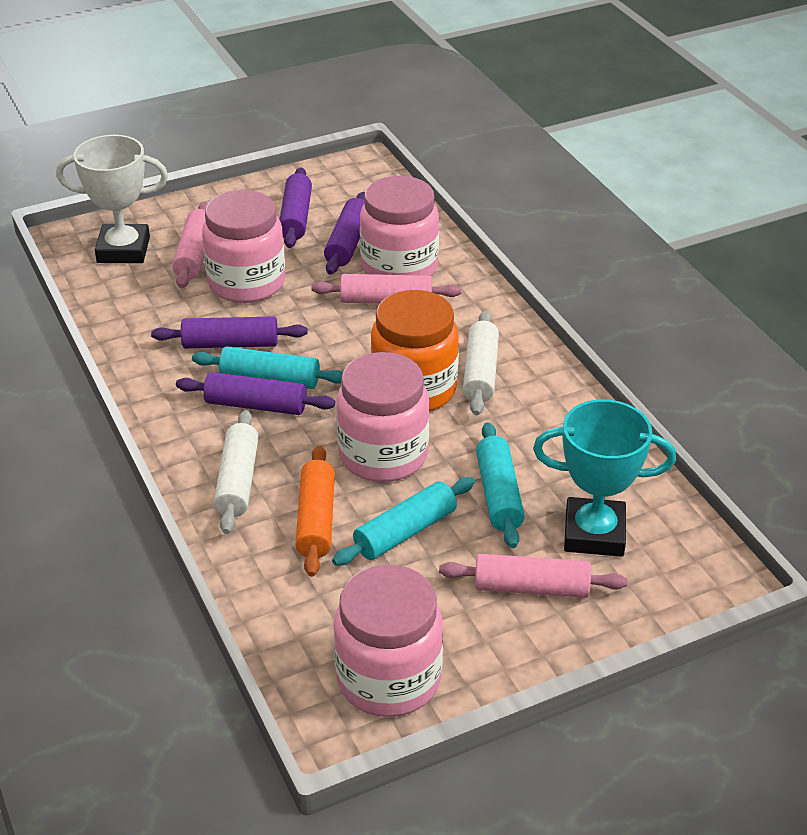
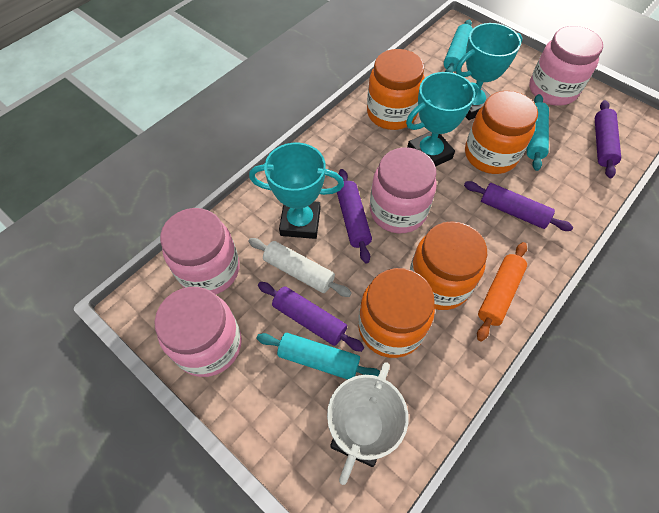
orange jar: 1 -> 4
pink rolling pin: 3 -> 0
turquoise trophy: 1 -> 3
white rolling pin: 2 -> 1

